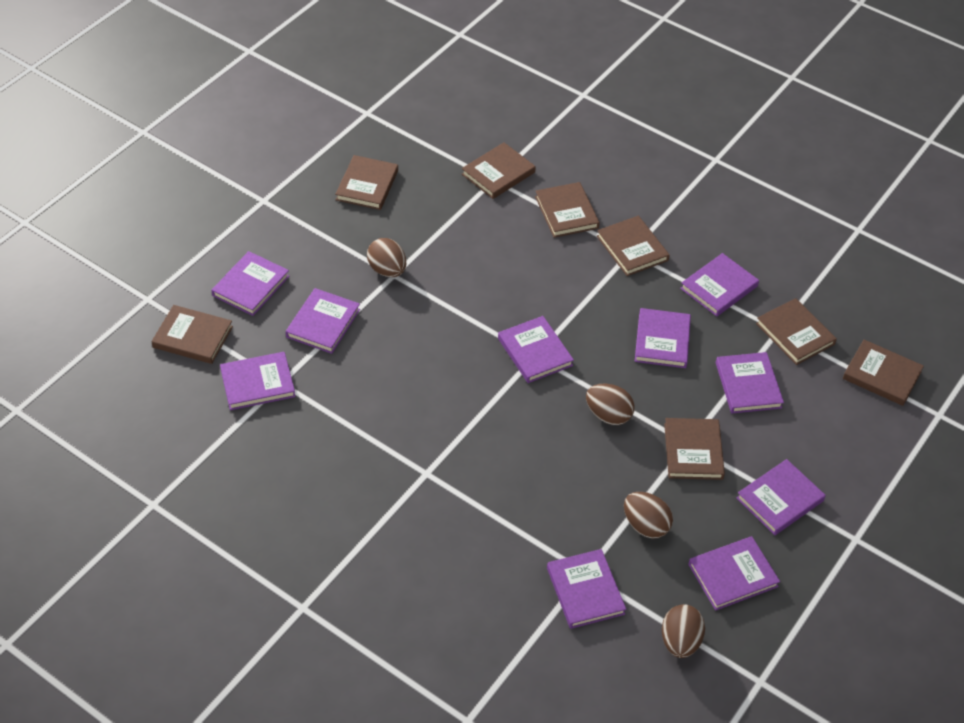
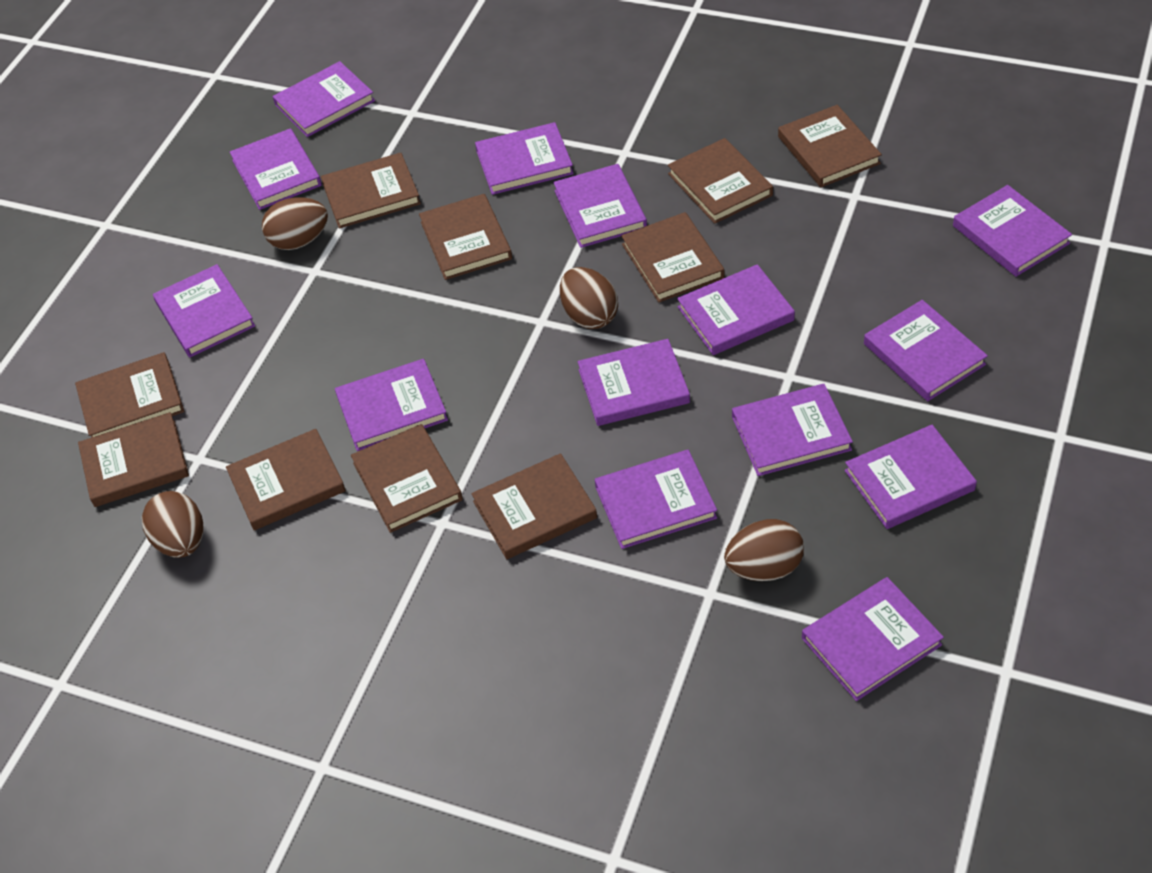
brown book: 8 -> 10
purple book: 10 -> 14

